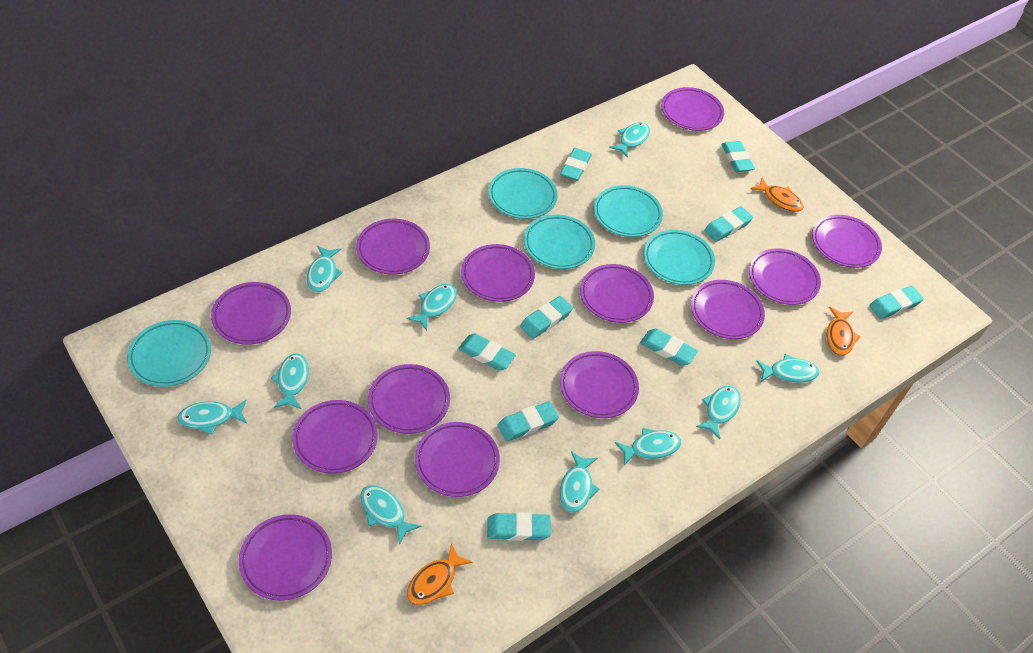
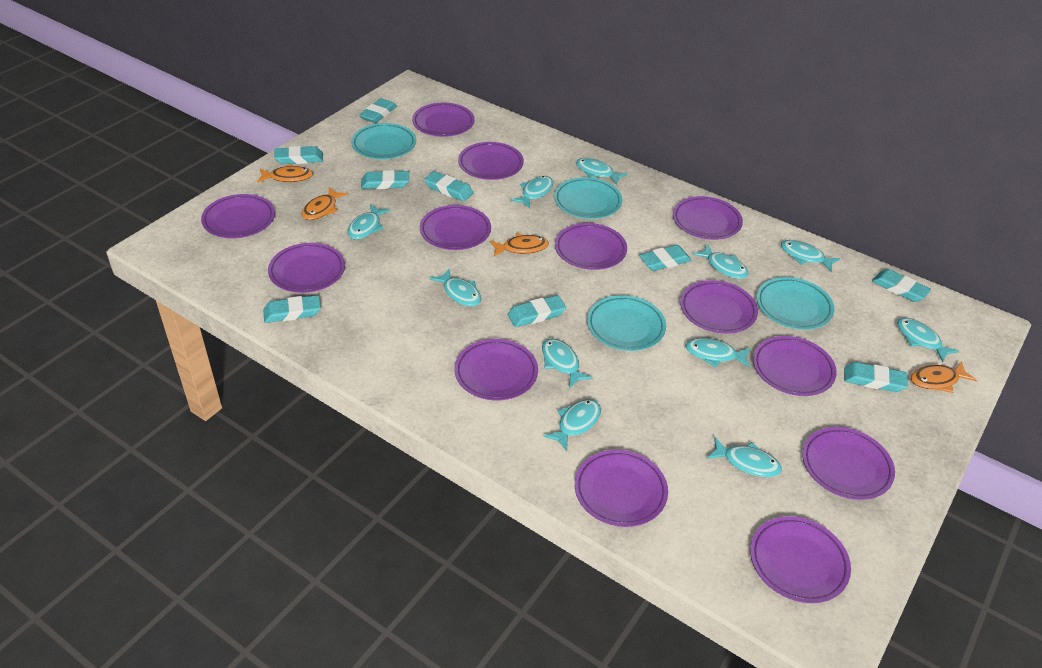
orange fish: 3 -> 4
turquoise fish: 10 -> 11
turquoise plate: 5 -> 4

